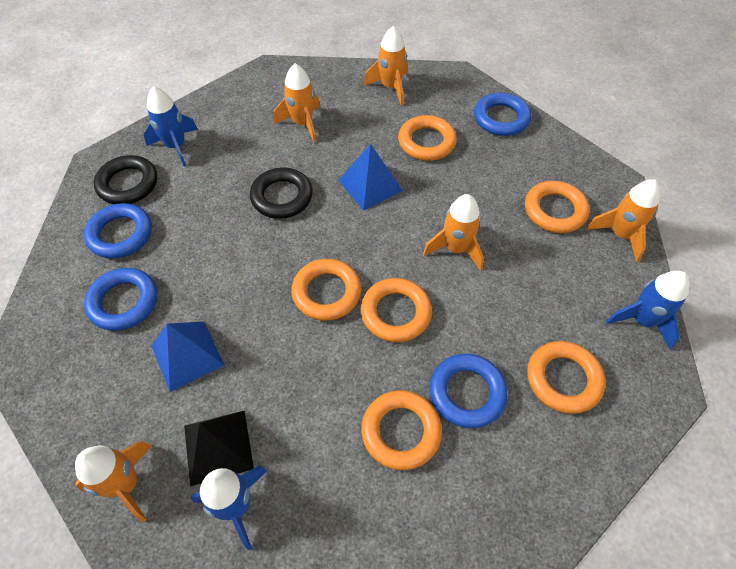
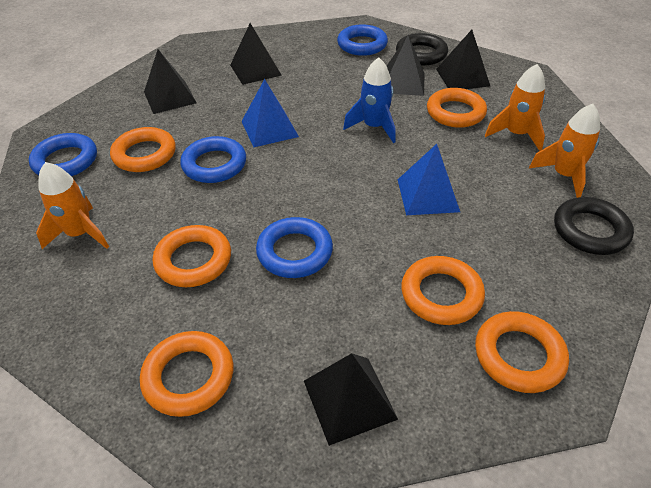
black pyramid: 1 -> 5
blue rocket: 3 -> 1
orange rocket: 5 -> 3

